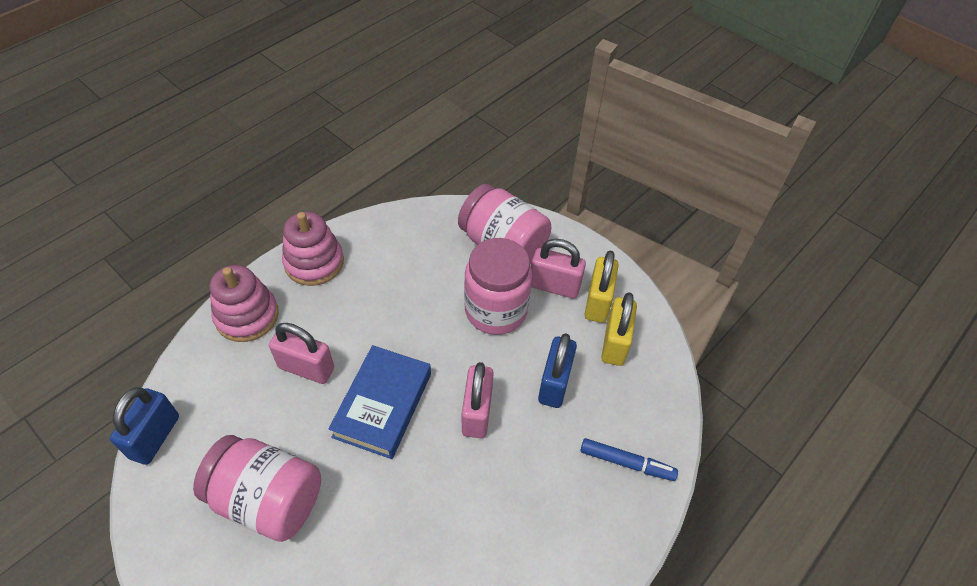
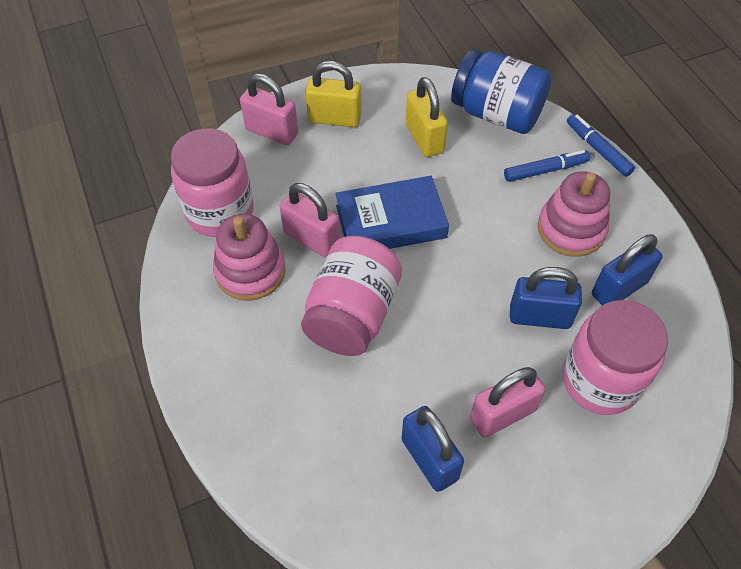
blue jar: 0 -> 1
blue marker: 1 -> 2
blue padlock: 2 -> 3

